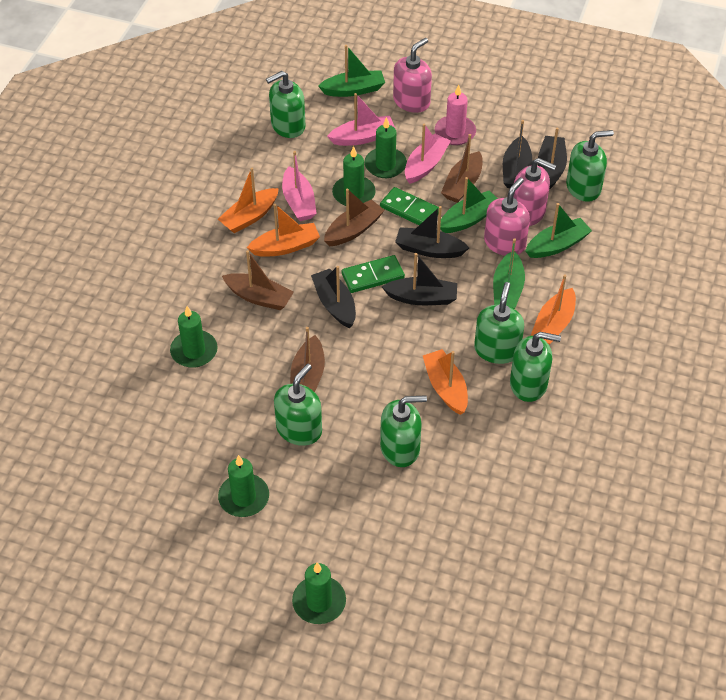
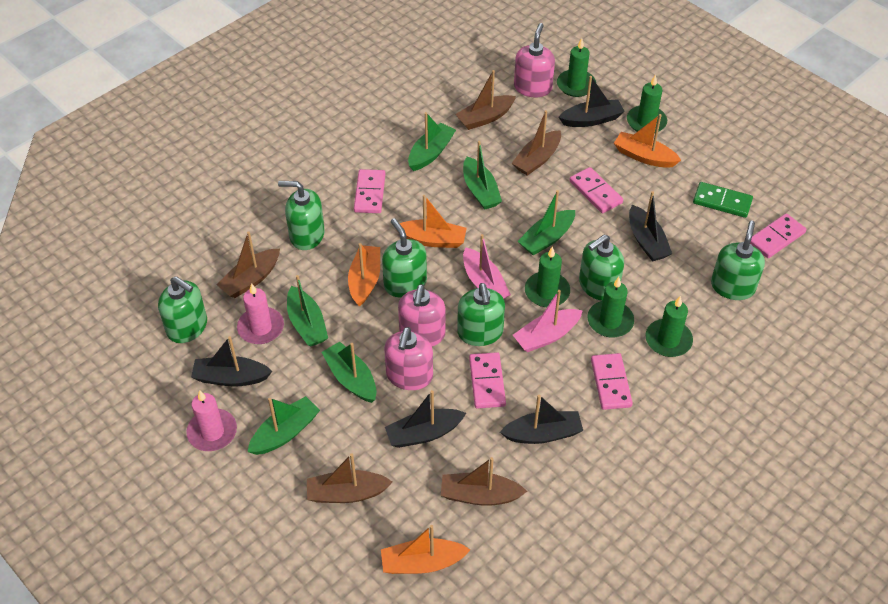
brown boat: 4 -> 5
green boat: 4 -> 6
green domino: 2 -> 1
pink boat: 3 -> 2
pink candle: 1 -> 2
pink domino: 0 -> 5

